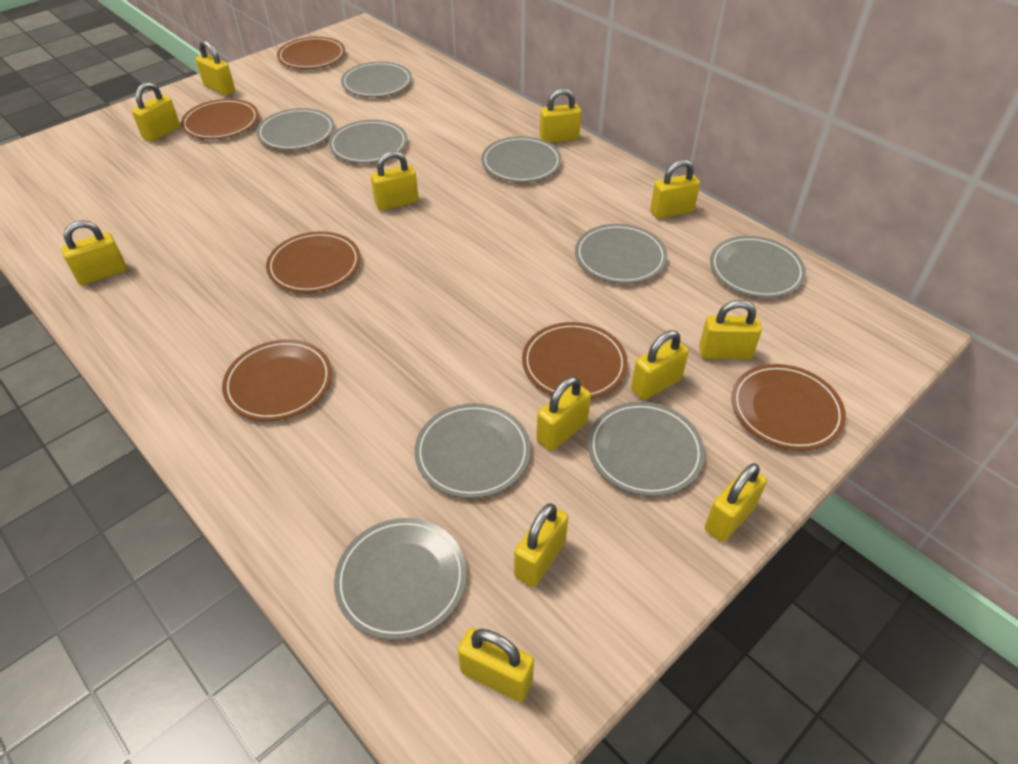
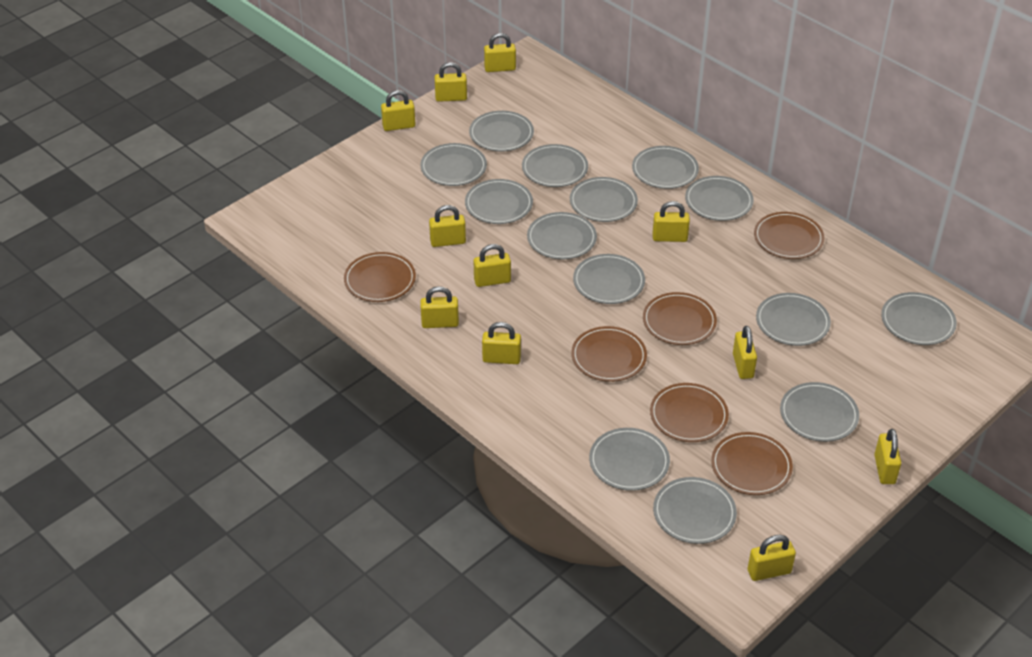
grey plate: 9 -> 14
yellow padlock: 12 -> 11

